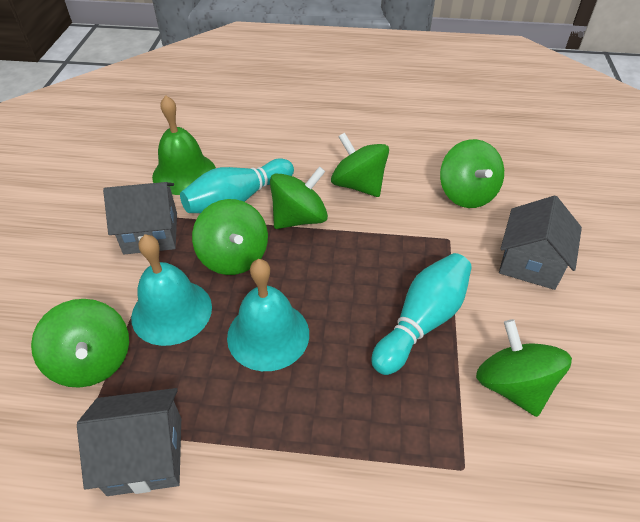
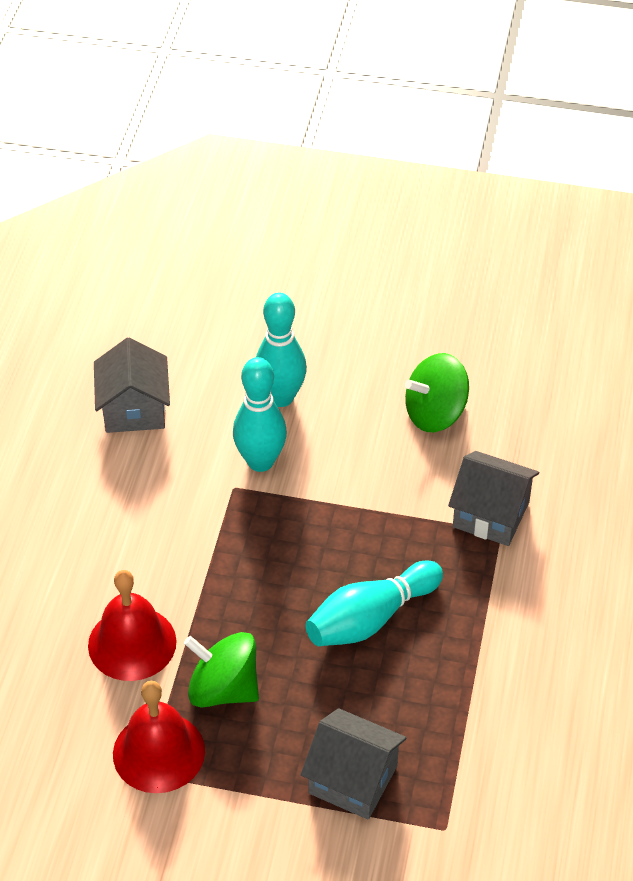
green bell: 1 -> 0
green spinning top: 6 -> 2
red bell: 0 -> 2
turquoise bell: 2 -> 0
turquoise bowling pin: 2 -> 3

